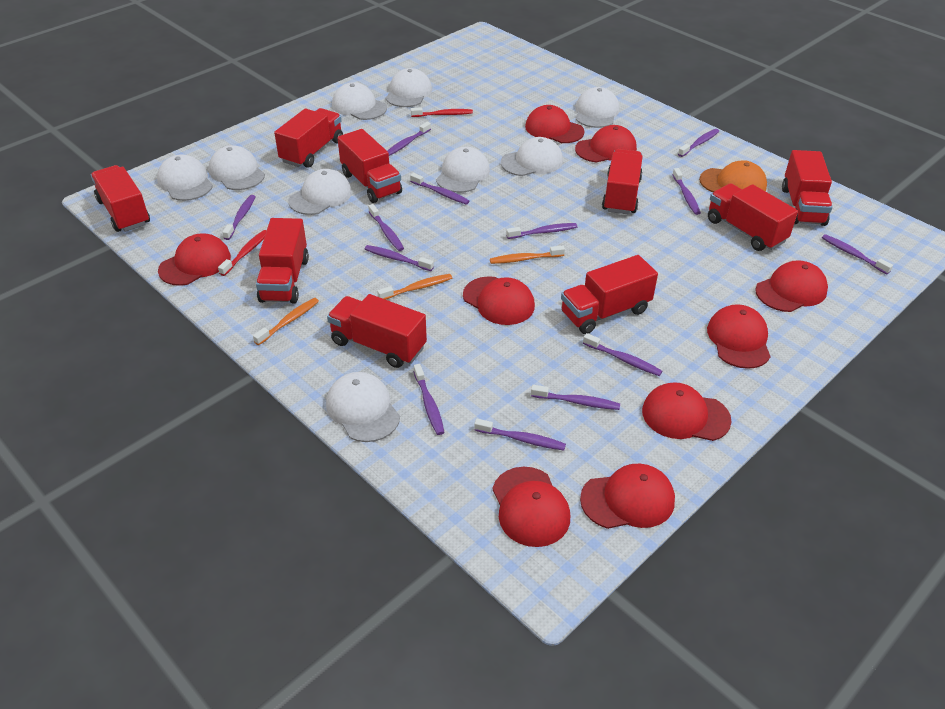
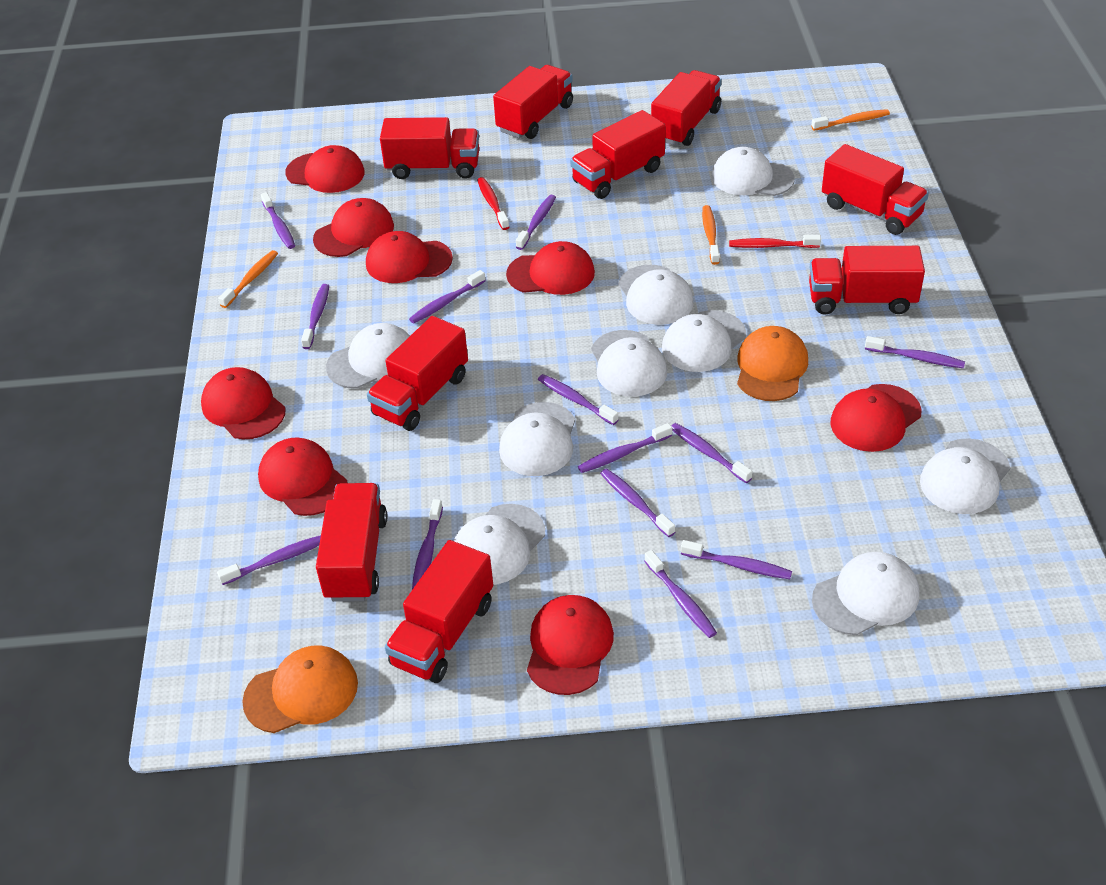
orange cap: 1 -> 2
red cap: 9 -> 8

